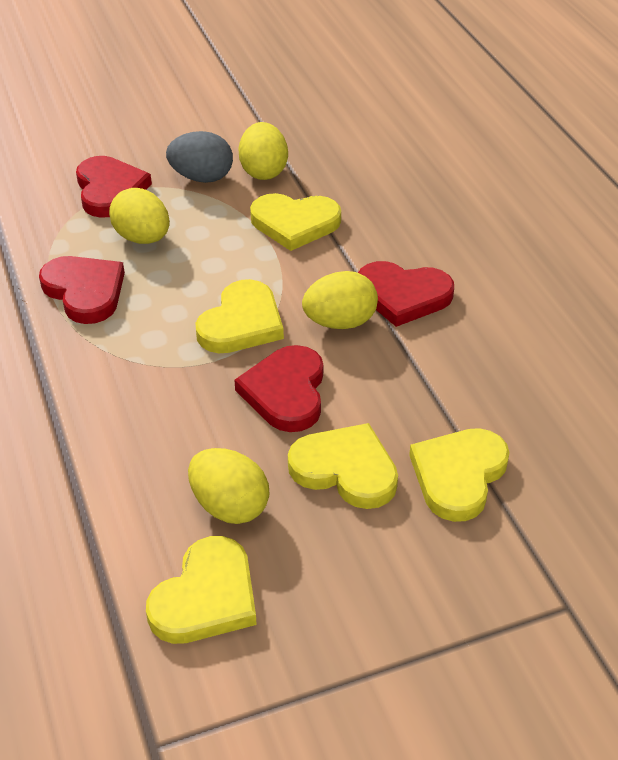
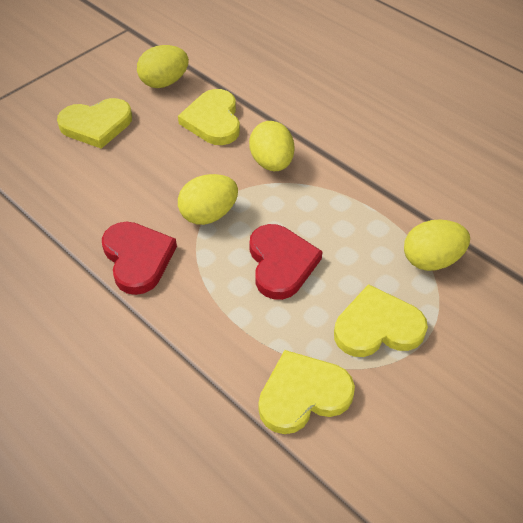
grey egg: 1 -> 0
red heart: 4 -> 2
yellow heart: 5 -> 4

